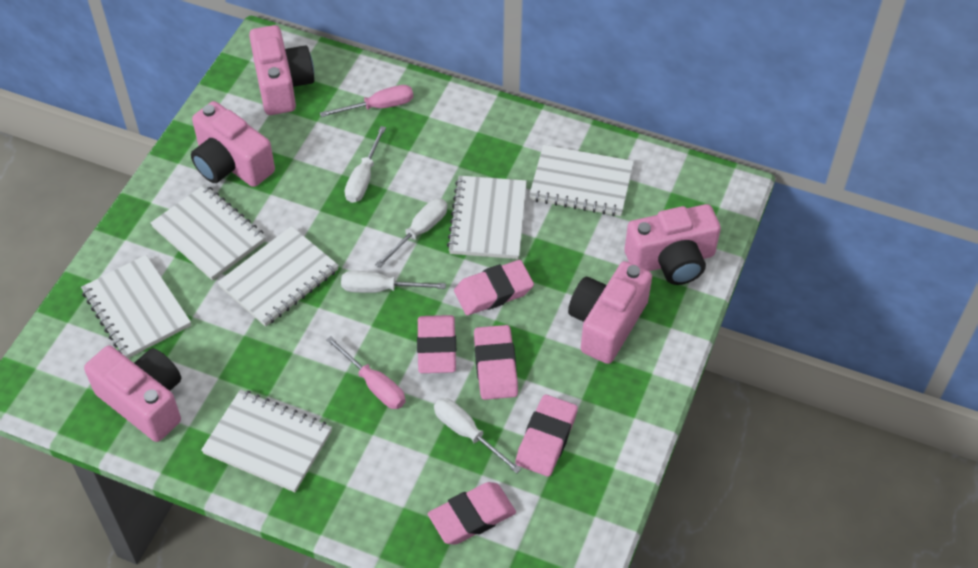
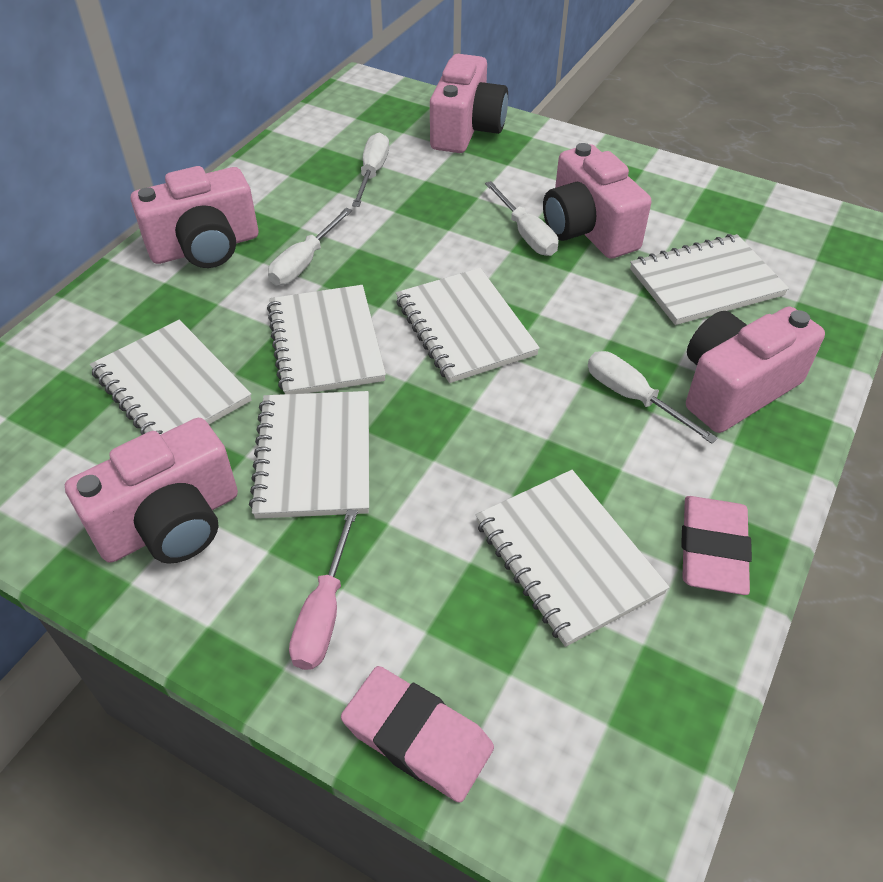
pink eraser: 5 -> 2
pink screwdriver: 2 -> 1

